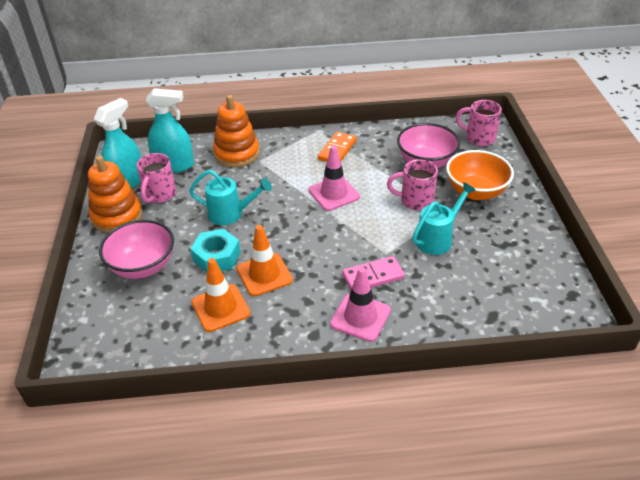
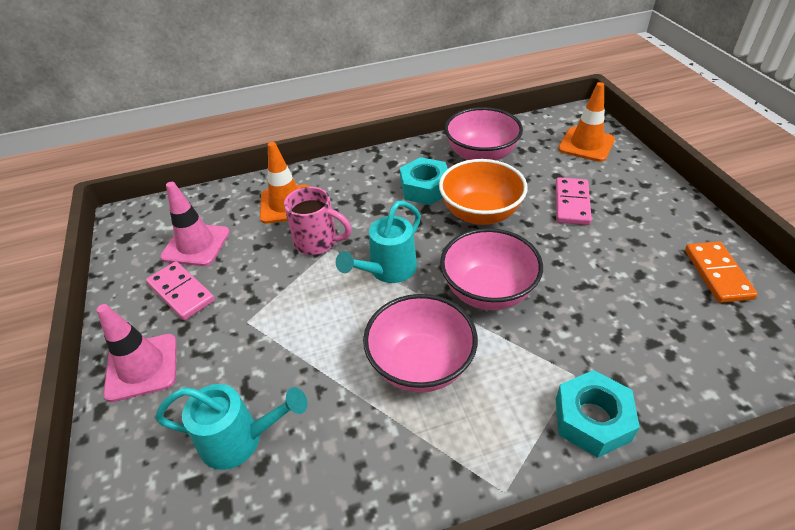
orange stacking toy: 2 -> 0
pink bowl: 2 -> 3
pink domino: 1 -> 2
pink mug: 3 -> 1
turquoise nut: 1 -> 2
turquoise spray bottle: 2 -> 0

